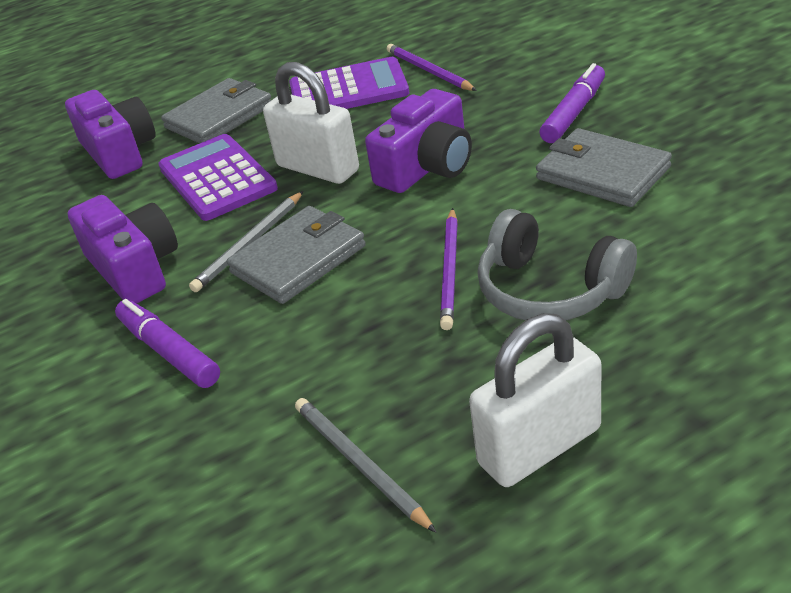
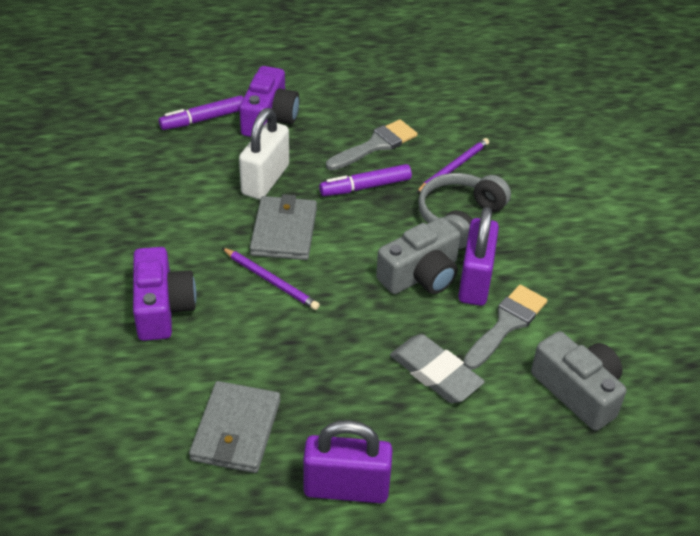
grey brush: 0 -> 2
grey camera: 0 -> 2
grey eraser: 0 -> 1
grey pencil: 2 -> 0
grey wallet: 3 -> 2
purple calculator: 2 -> 0
purple camera: 3 -> 2
purple padlock: 0 -> 2
white padlock: 2 -> 1

